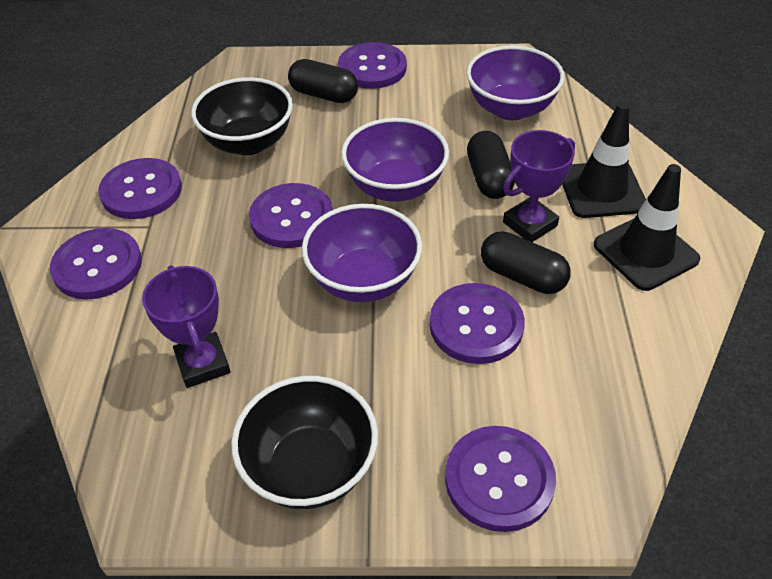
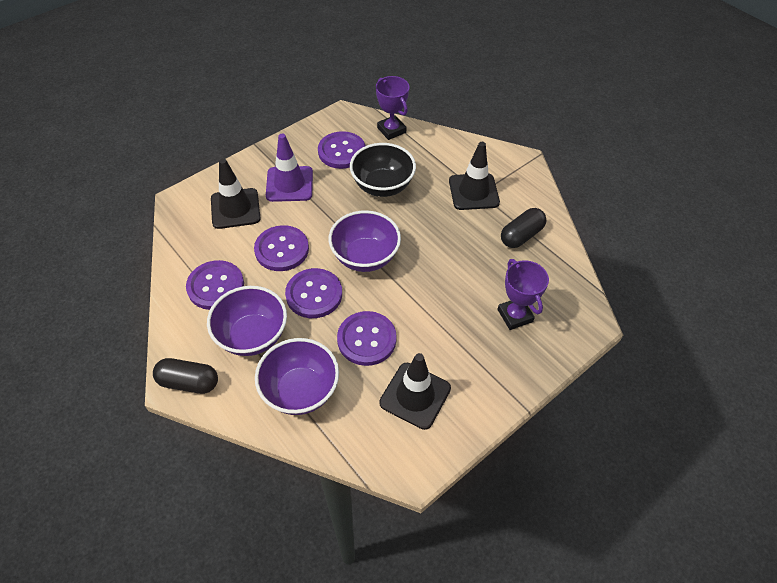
black bowl: 2 -> 1
black capsule: 3 -> 2
black traffic cone: 2 -> 3
purple button: 6 -> 5
purple traffic cone: 0 -> 1

